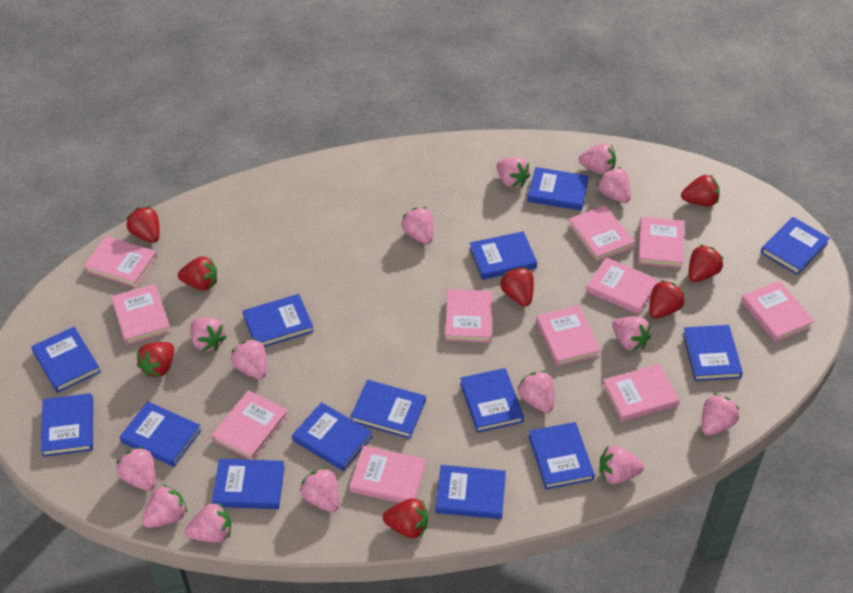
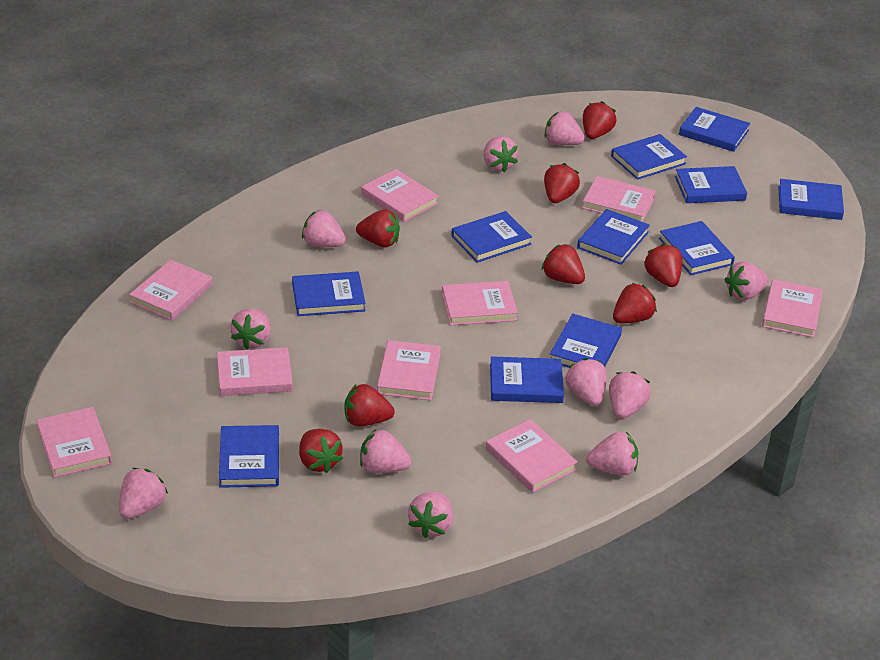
blue book: 14 -> 11
pink book: 11 -> 9
pink strawberry: 14 -> 11

